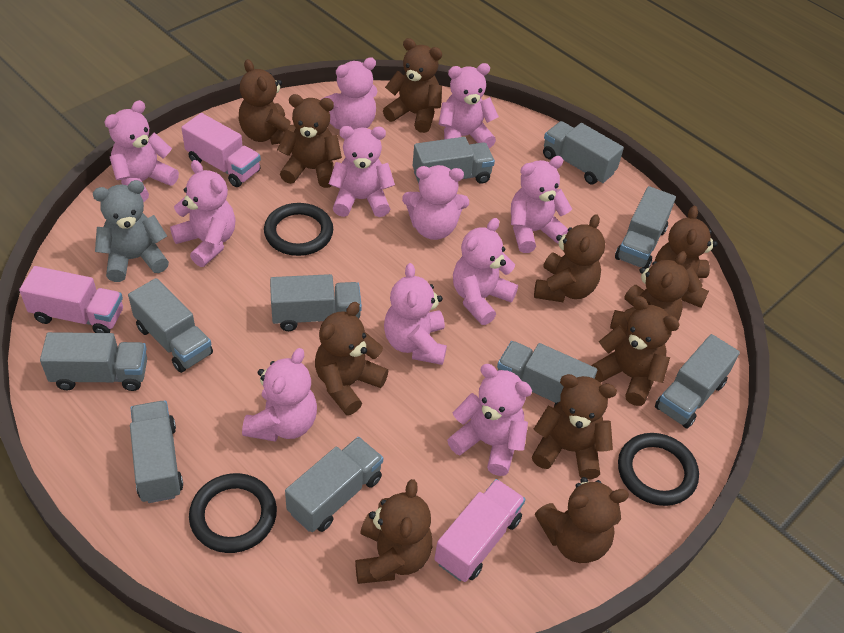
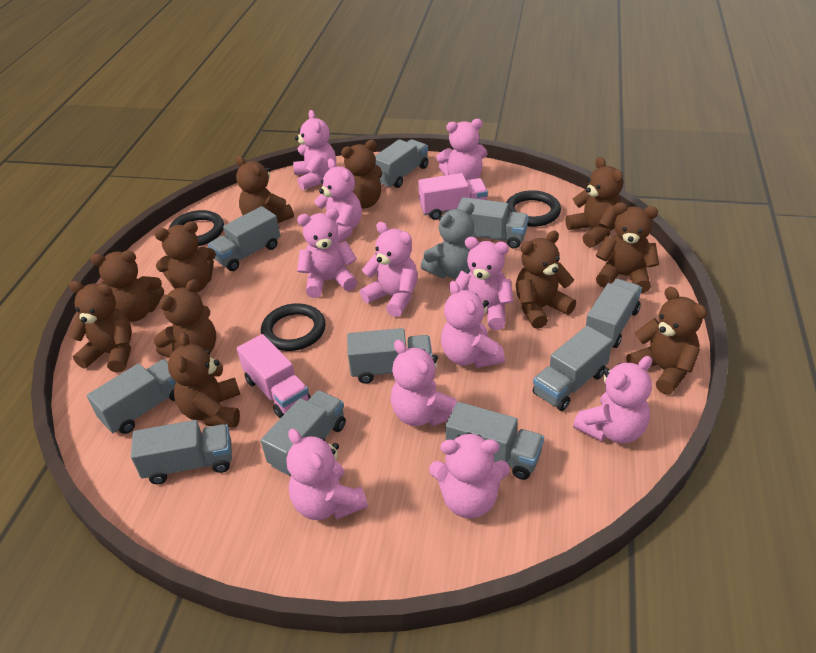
pink truck: 3 -> 2

